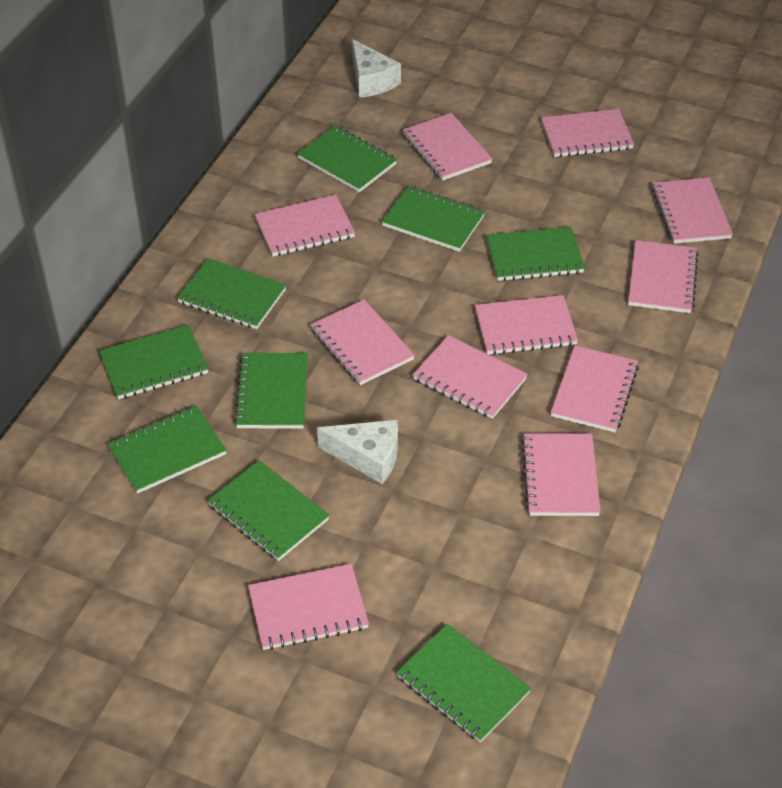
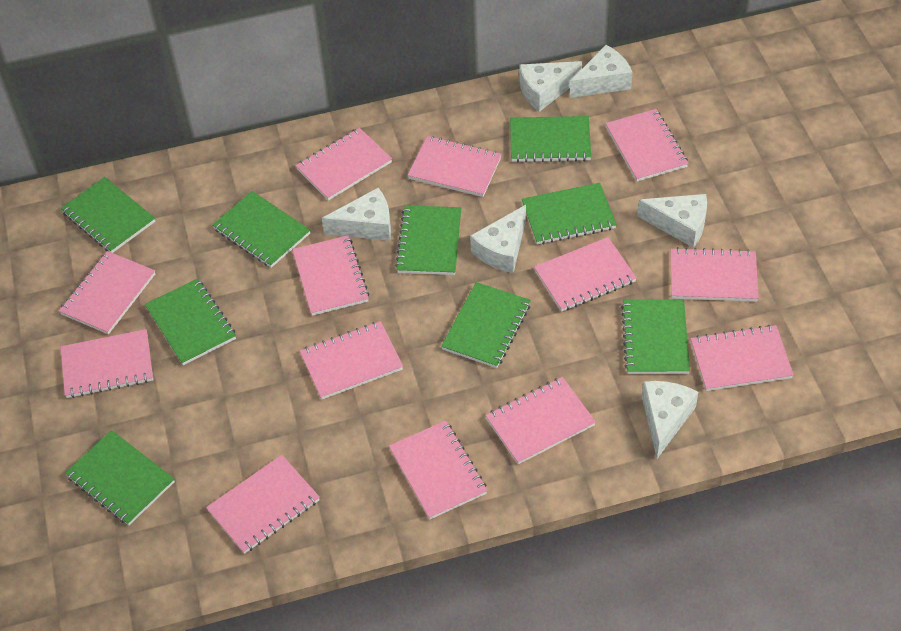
pink notebook: 11 -> 13
white cheese: 2 -> 6

